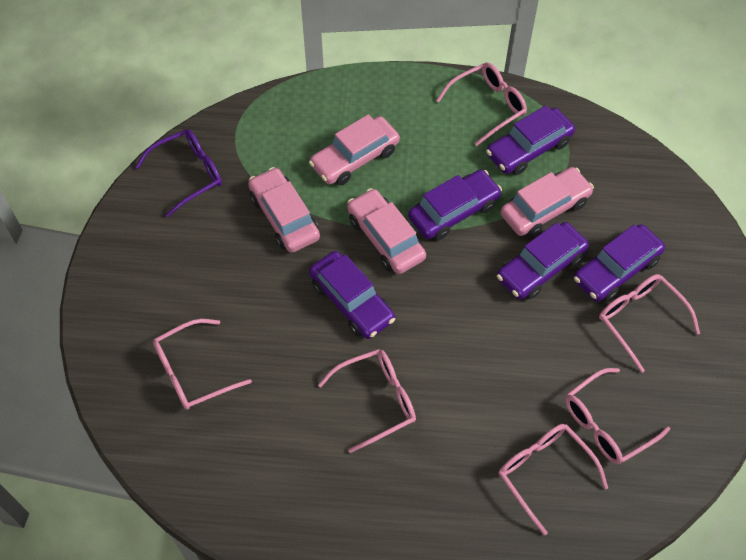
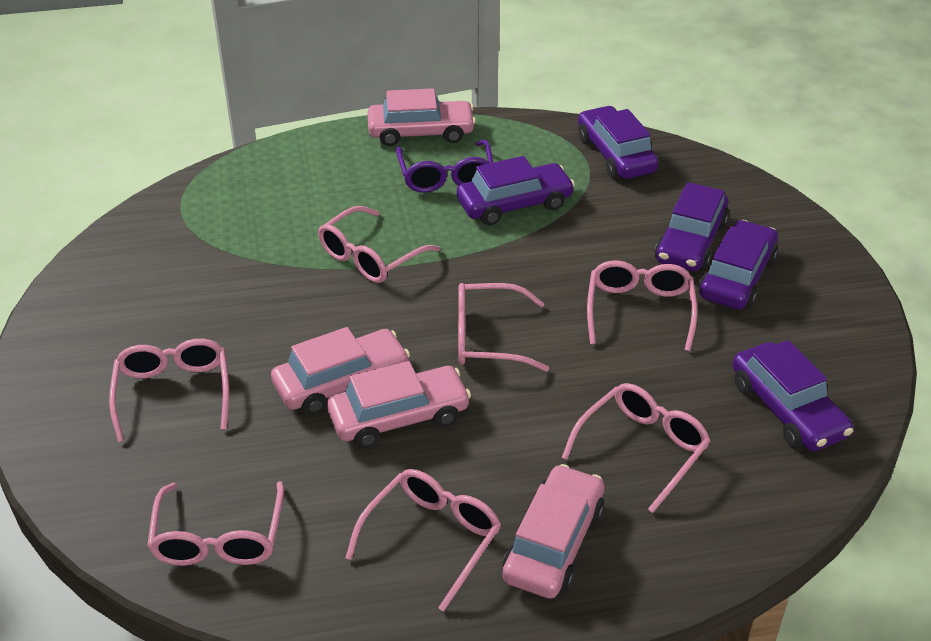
pink glasses: 6 -> 7

